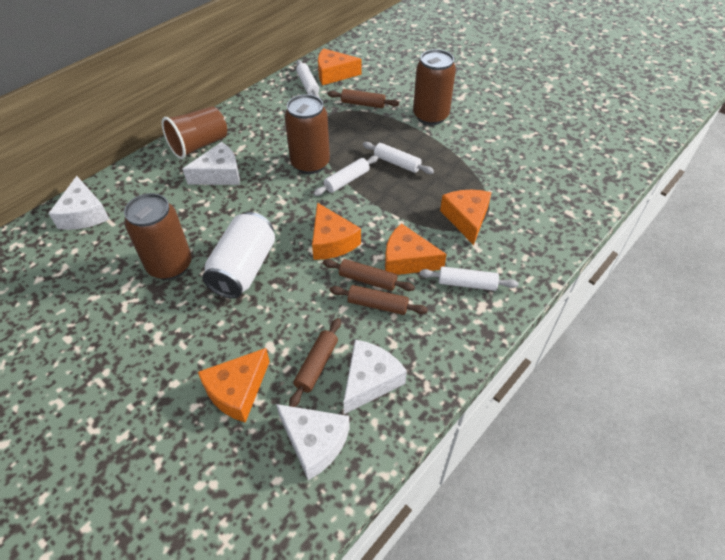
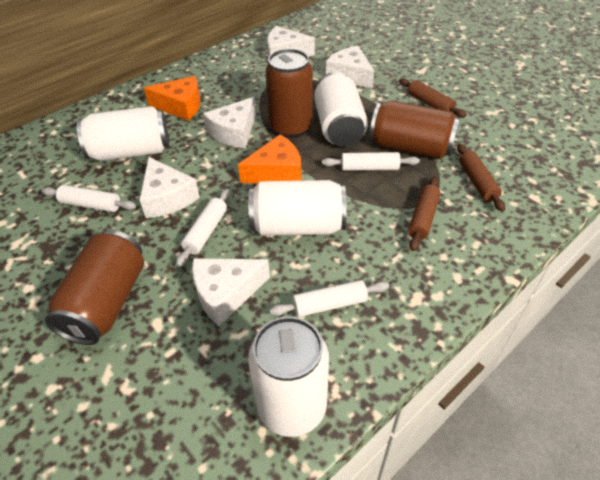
brown cup: 1 -> 0
brown rolling pin: 4 -> 3
orange cheese: 5 -> 2
white can: 1 -> 4
white cheese: 4 -> 5

